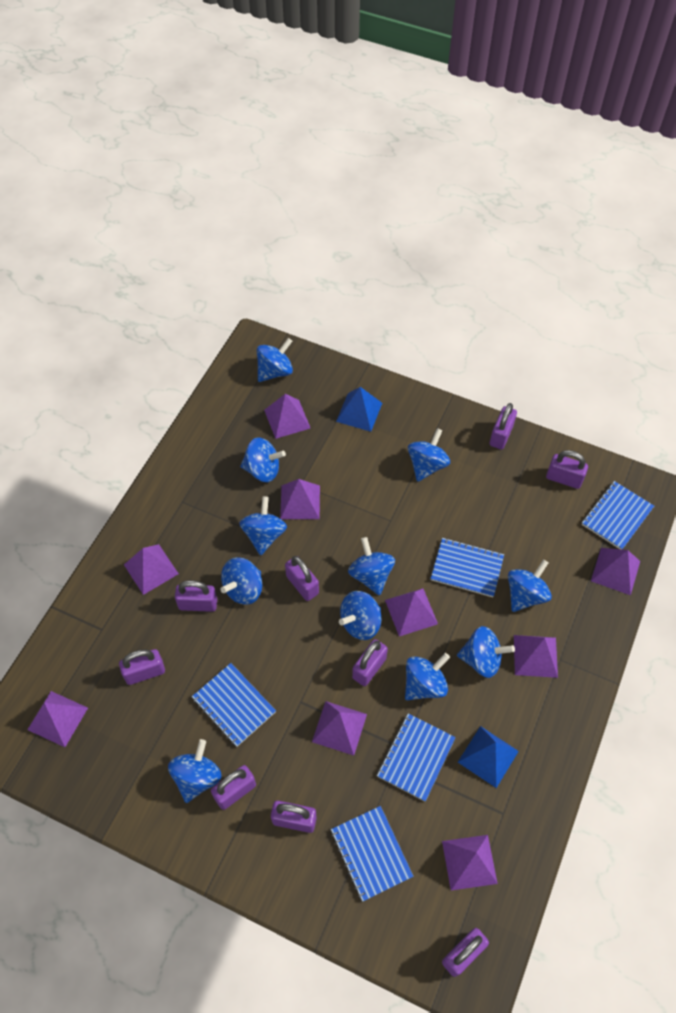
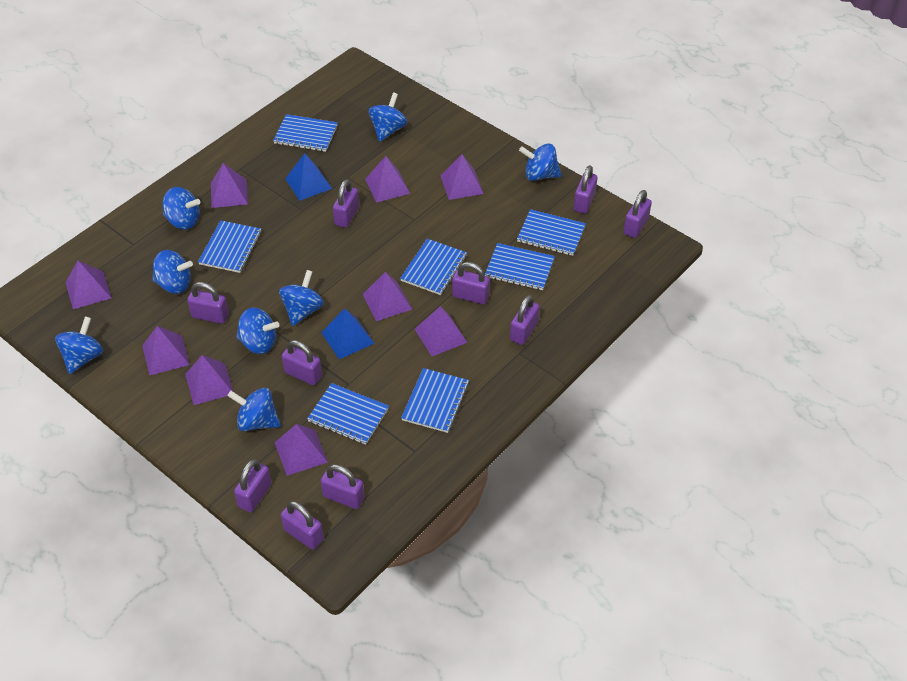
blue notebook: 5 -> 7
blue spinning top: 11 -> 8
purple padlock: 9 -> 10

